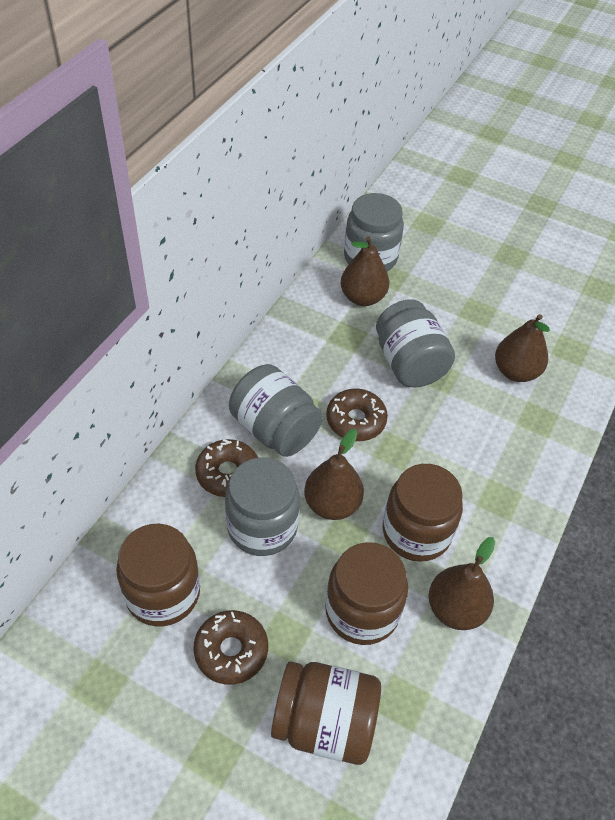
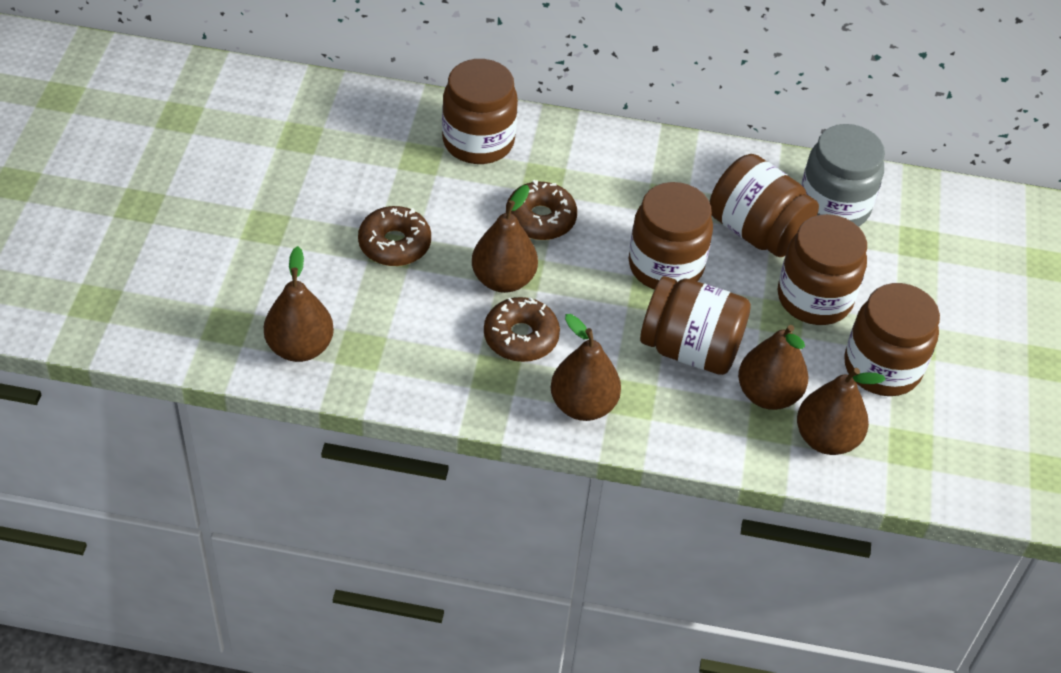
brown jar: 4 -> 6
brown pear: 4 -> 5
grey jar: 4 -> 1

